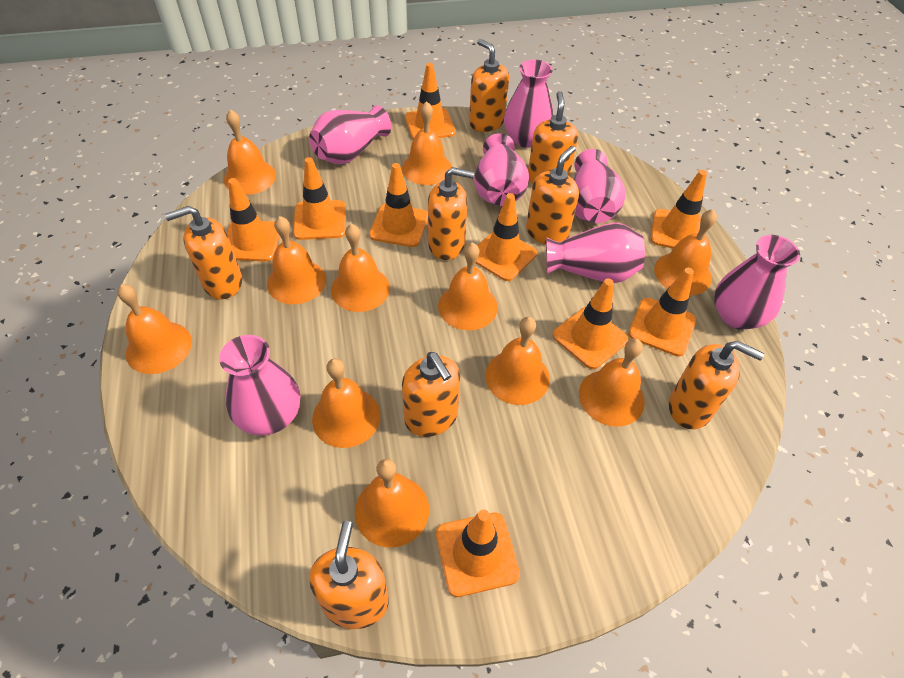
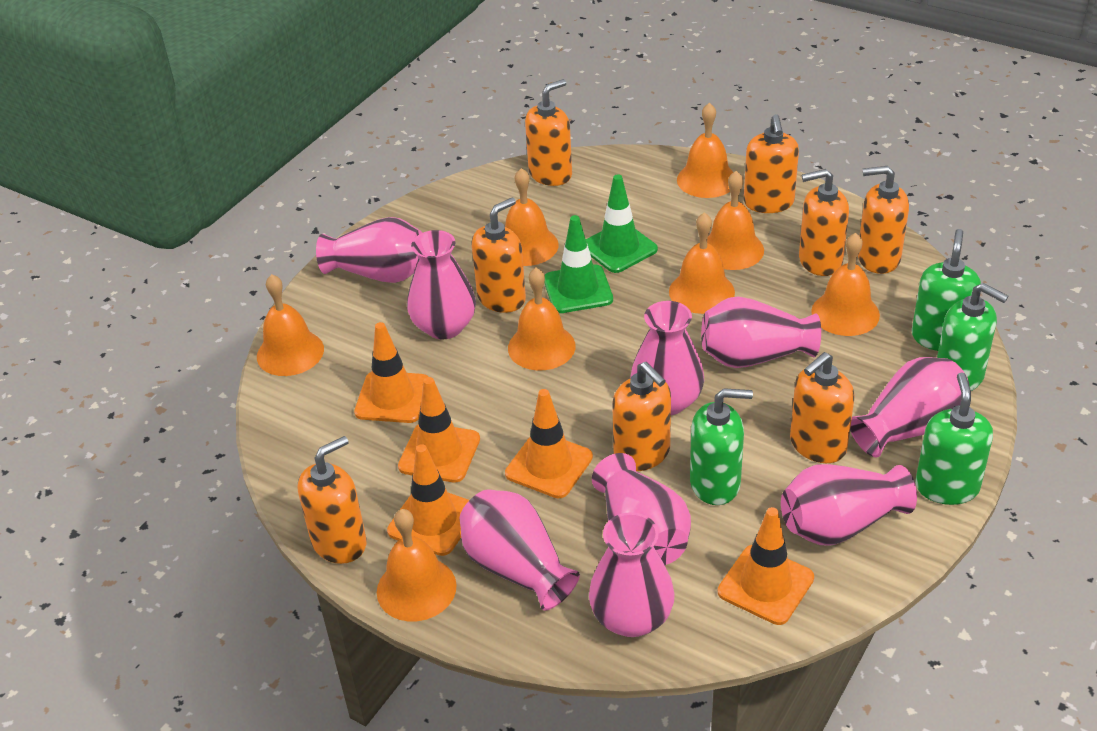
green soap dispenser: 0 -> 4
green traffic cone: 0 -> 2
orange bell: 11 -> 8
orange traffic cone: 9 -> 5
pink vase: 7 -> 9

